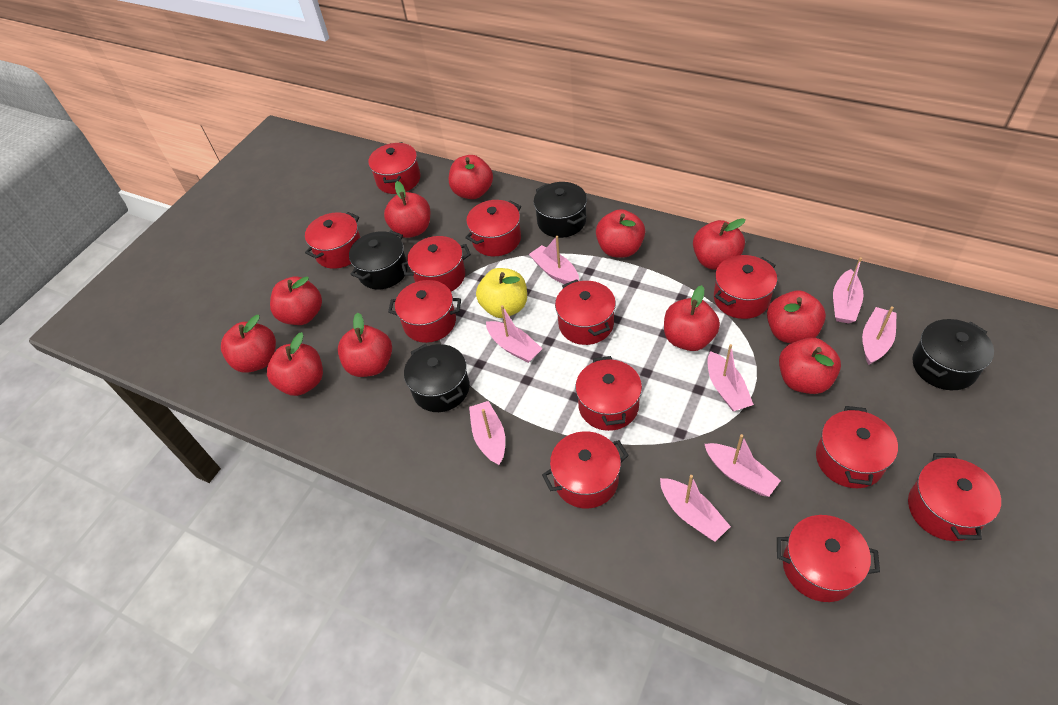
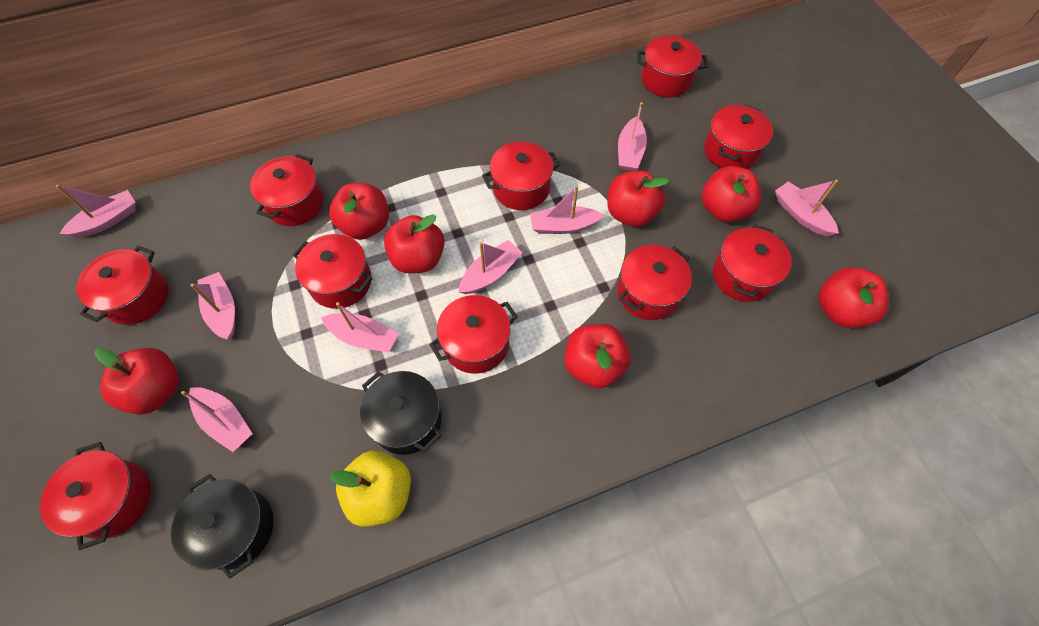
black pot: 4 -> 2
red apple: 11 -> 7
red pot: 12 -> 10

